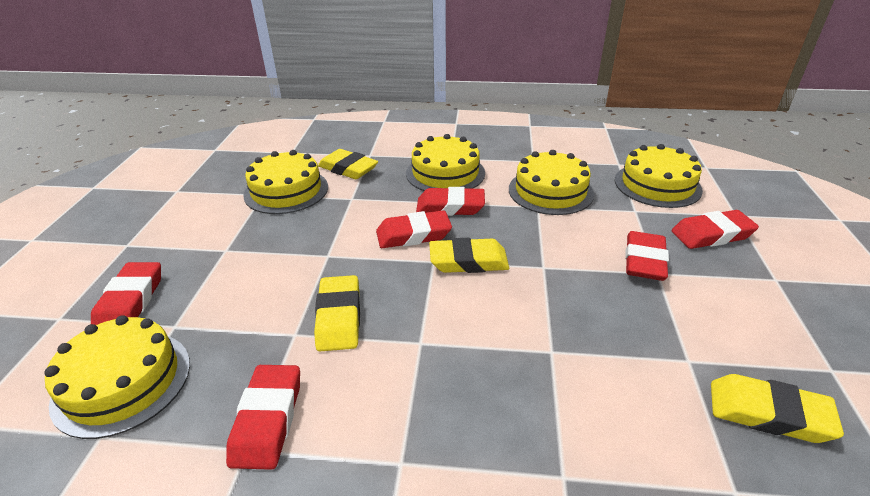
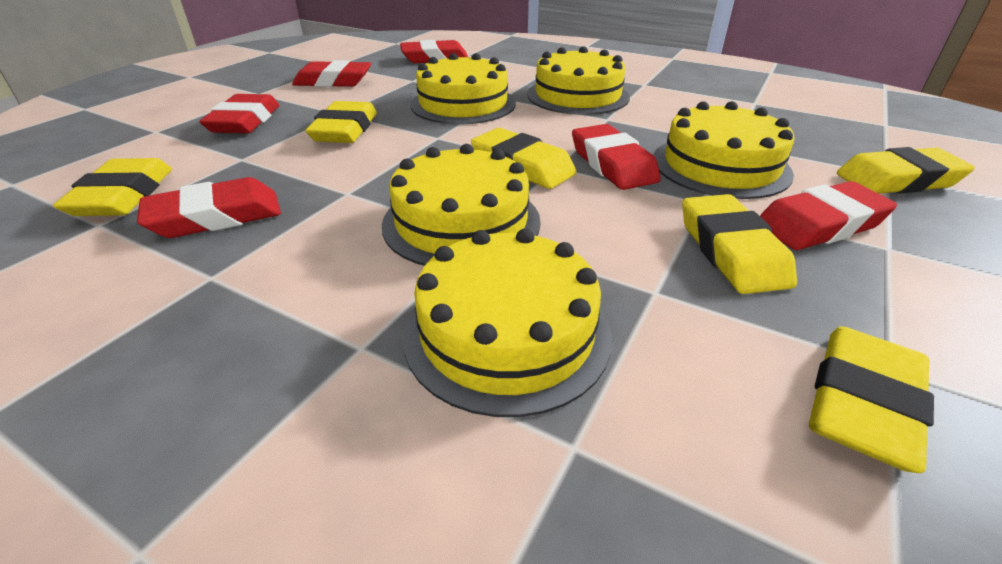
yellow eraser: 4 -> 6

